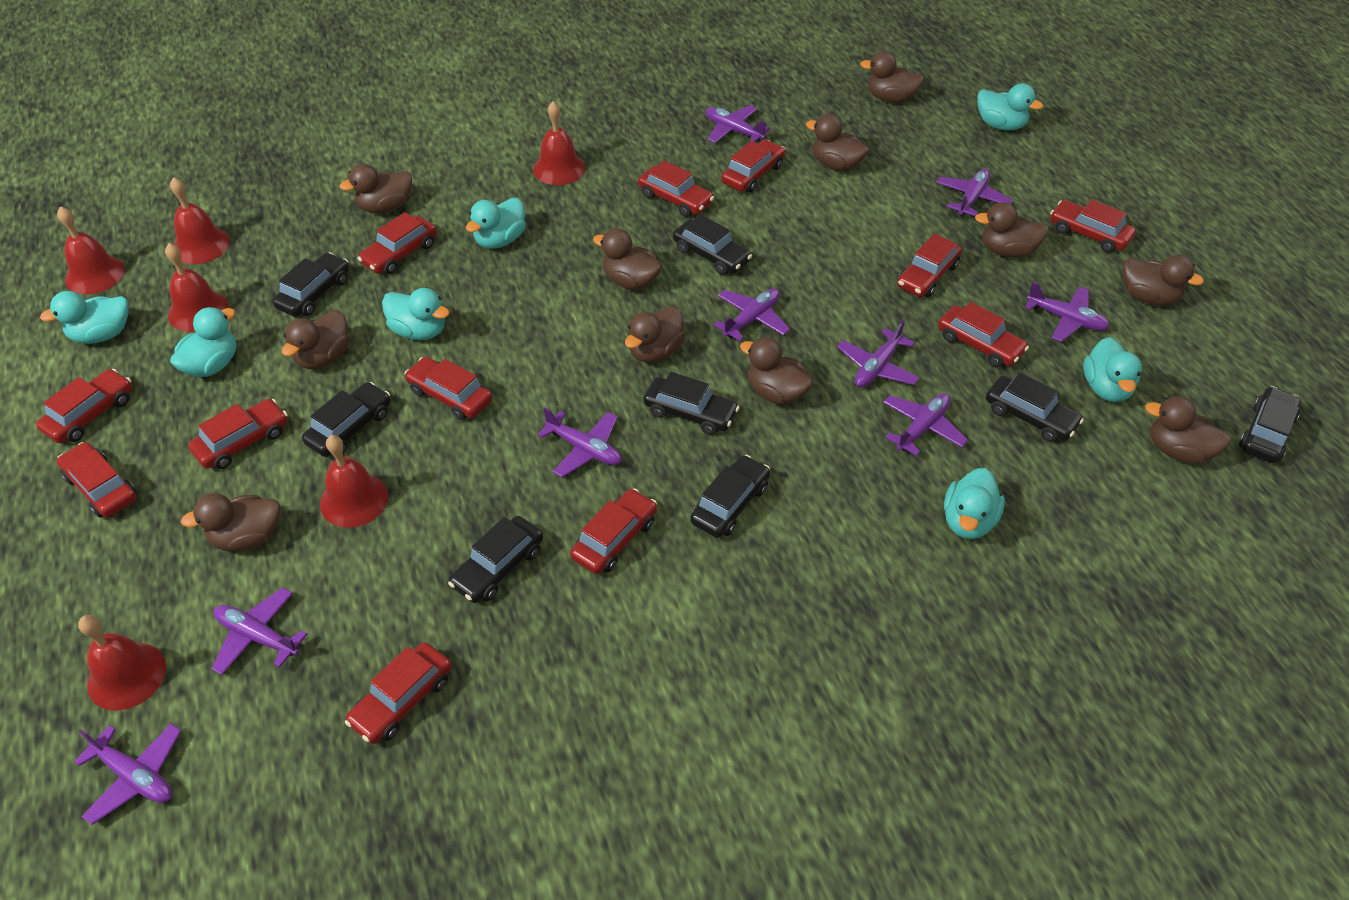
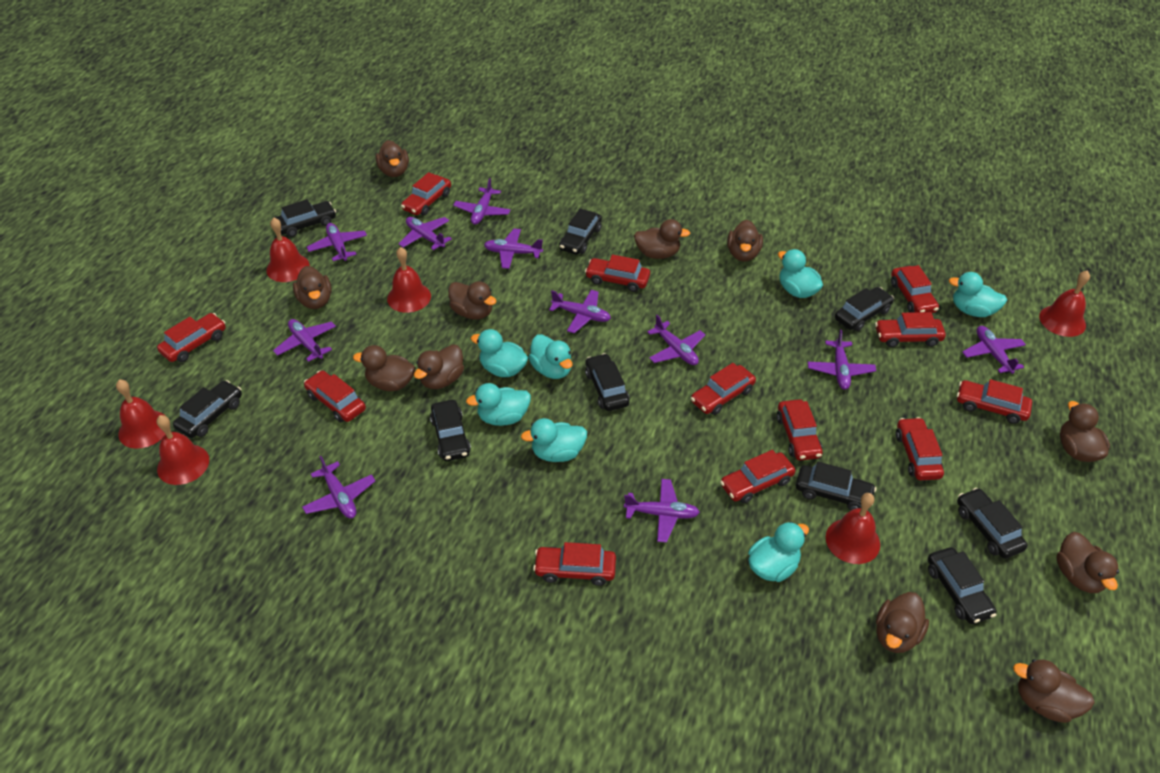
black car: 8 -> 9
purple plane: 9 -> 11

